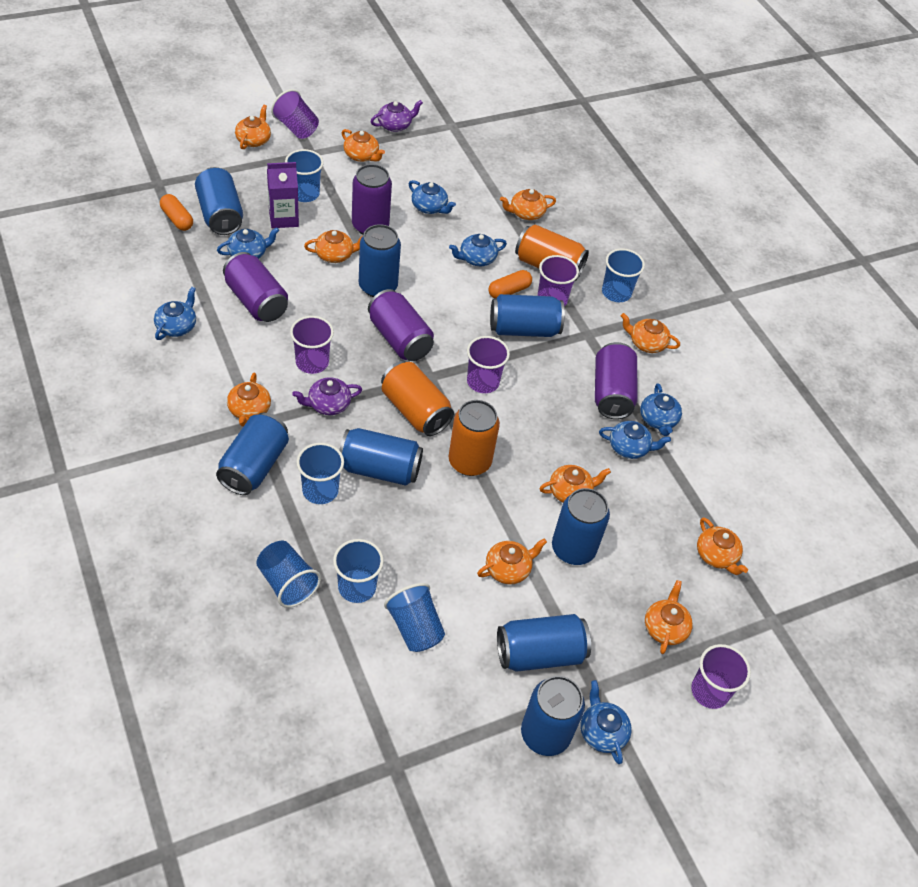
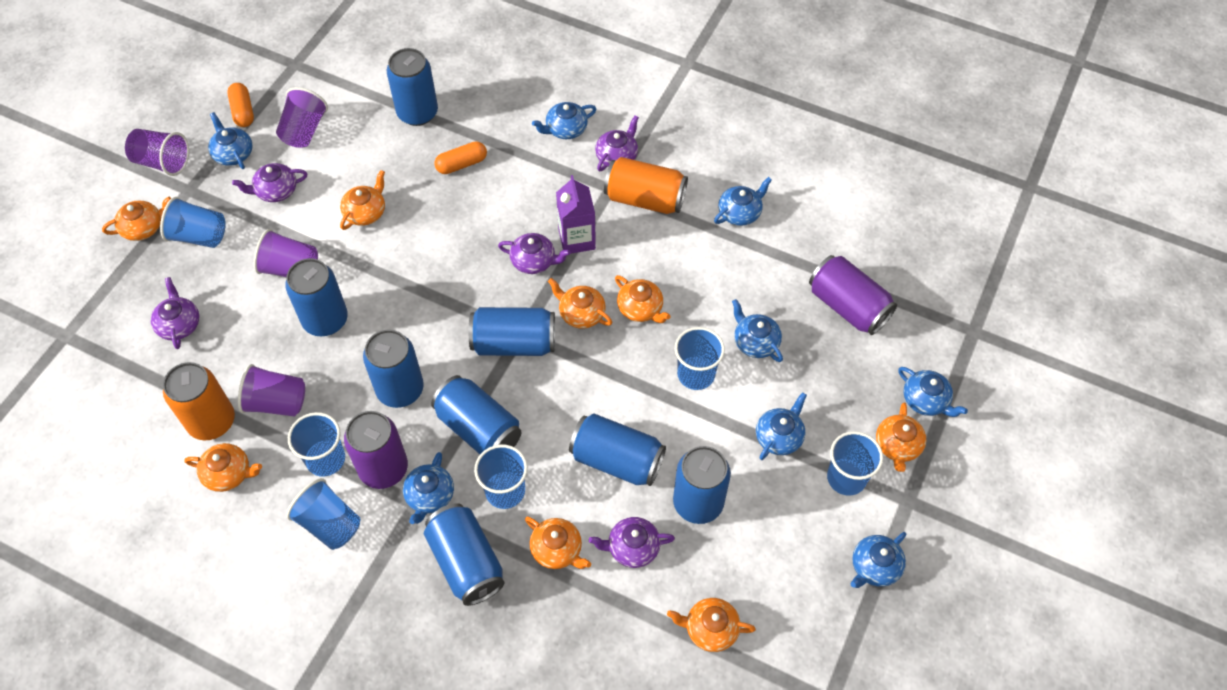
blue teapot: 7 -> 8
orange can: 3 -> 2
orange teapot: 10 -> 8
purple can: 4 -> 2
purple cup: 5 -> 4
purple teapot: 2 -> 5

